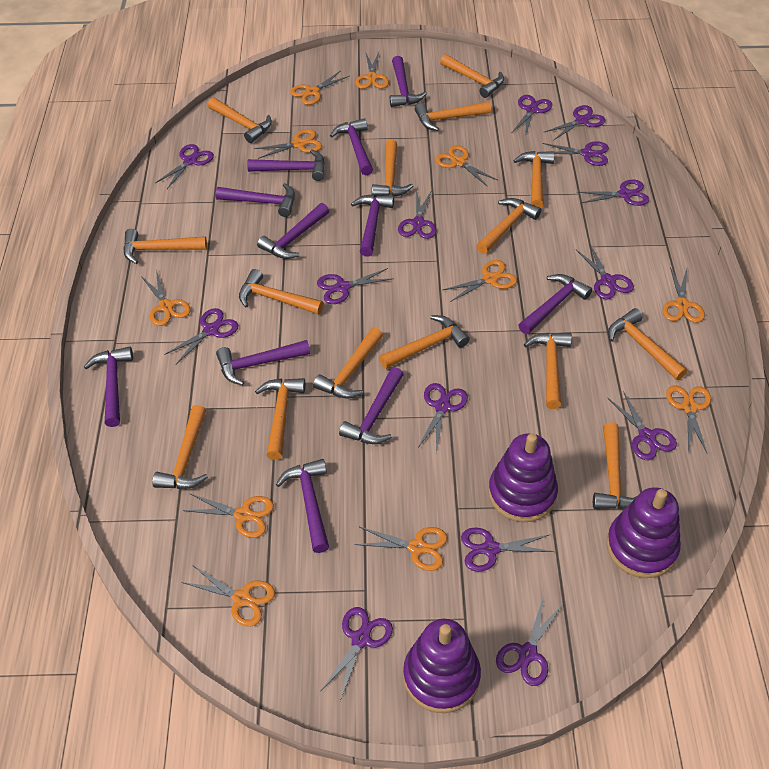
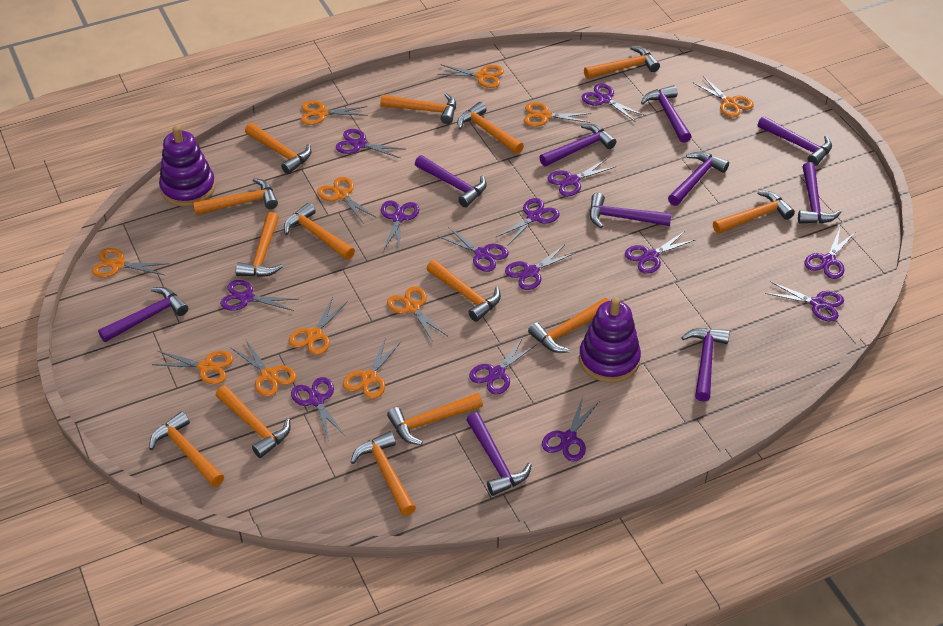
orange hammer: 15 -> 14
purple hammer: 11 -> 10
purple stacking toy: 3 -> 2

